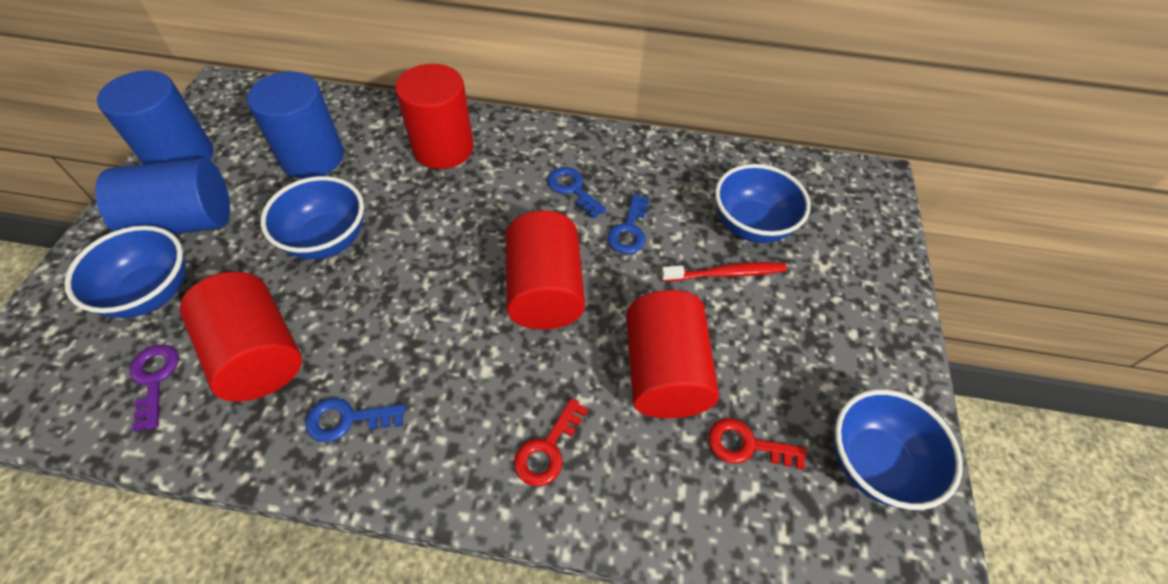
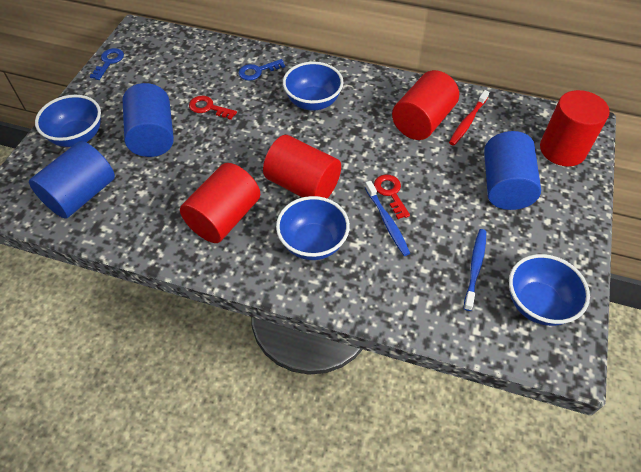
blue key: 3 -> 2
blue toothbrush: 0 -> 2
purple key: 1 -> 0

